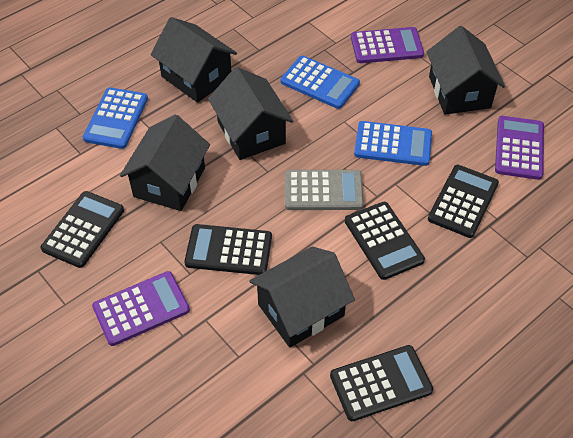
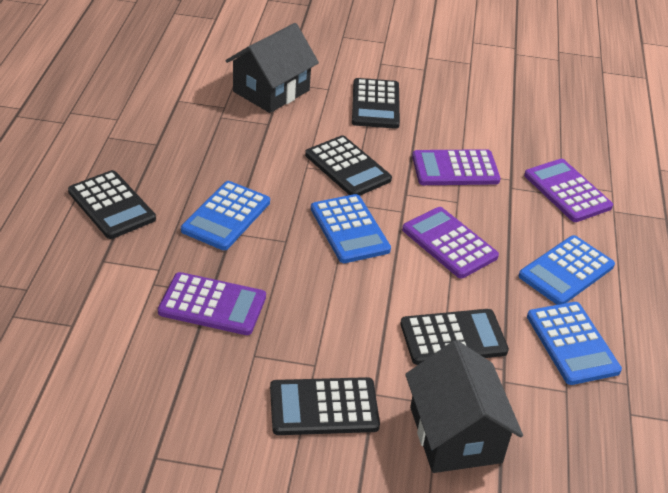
black house: 5 -> 2
blue calculator: 3 -> 4
grey calculator: 1 -> 0
purple calculator: 3 -> 4

